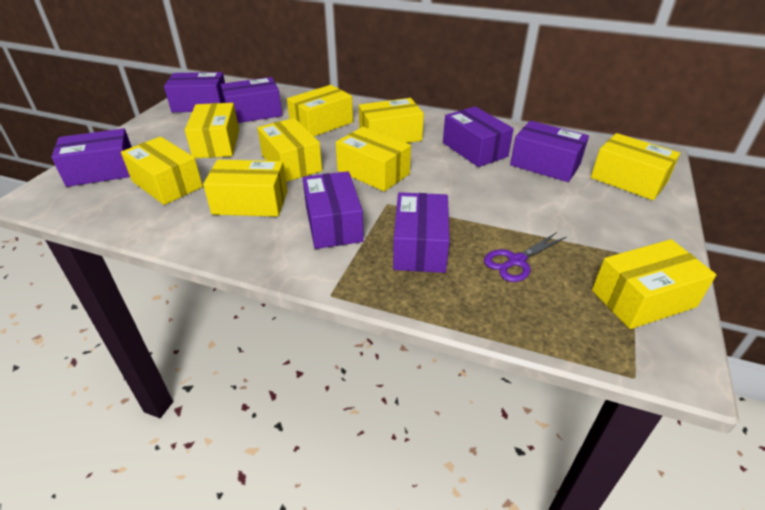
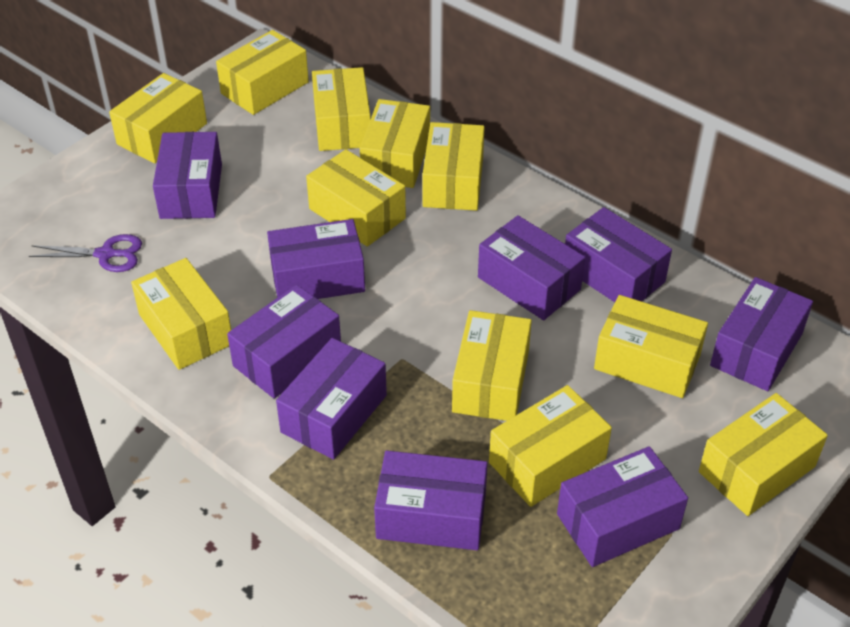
purple box: 7 -> 9
yellow box: 9 -> 11

